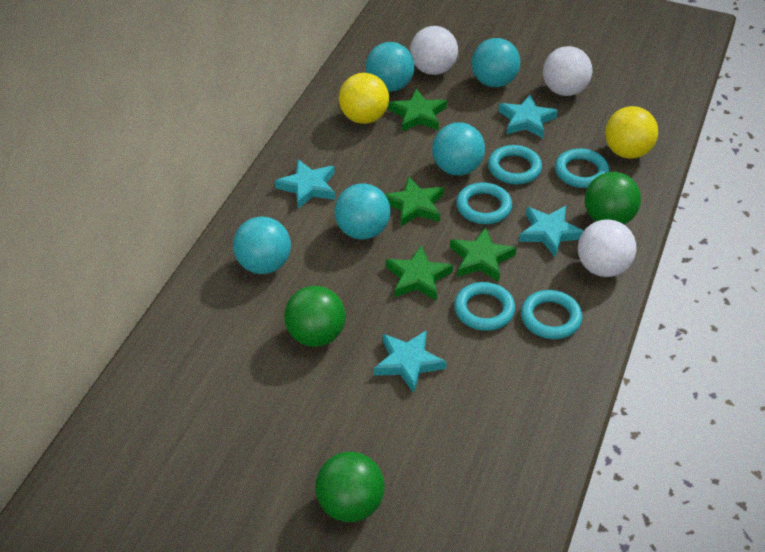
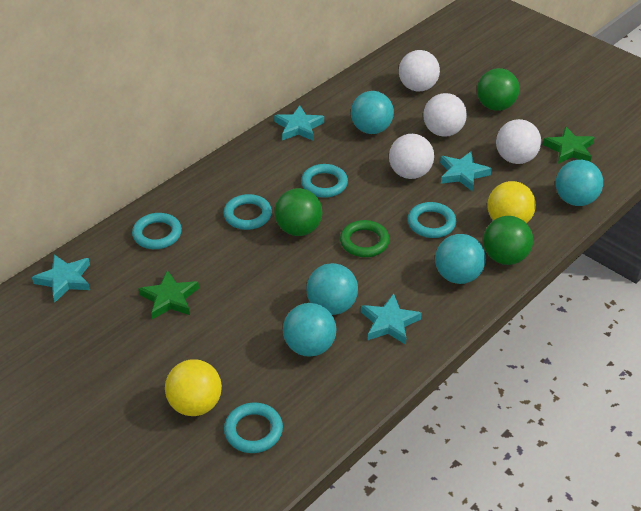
green ring: 0 -> 1
green star: 4 -> 2
white ball: 3 -> 4

